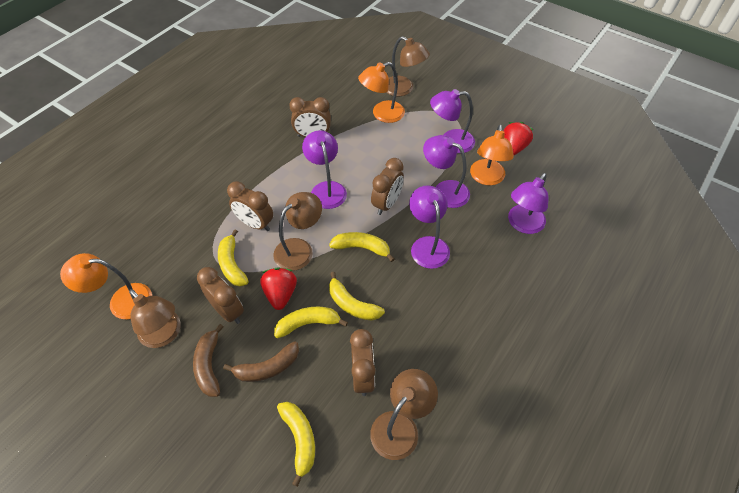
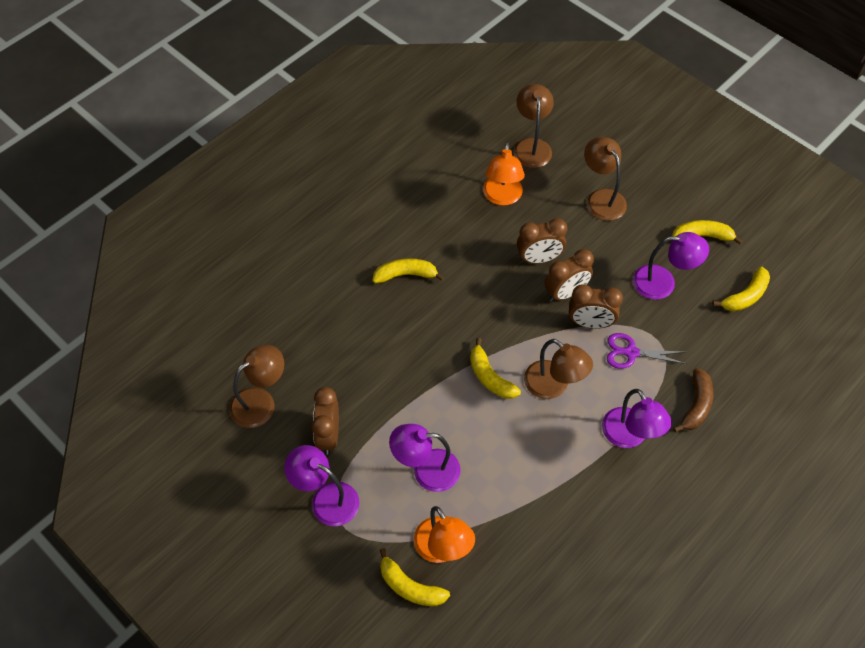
brown banana: 2 -> 1
brown clock: 5 -> 4
orange lamp: 3 -> 2
purple lamp: 5 -> 4
purple scissors: 0 -> 1
red strawberry: 2 -> 0

